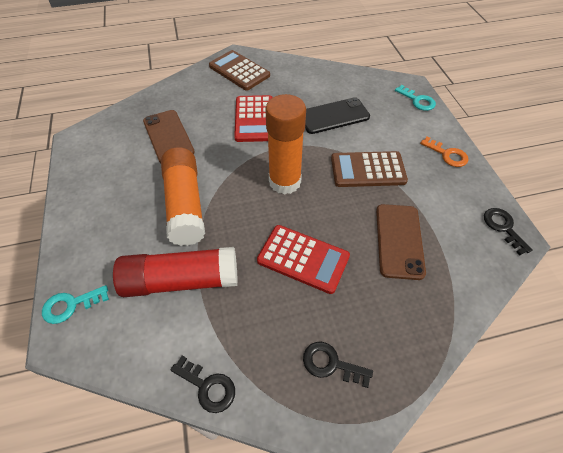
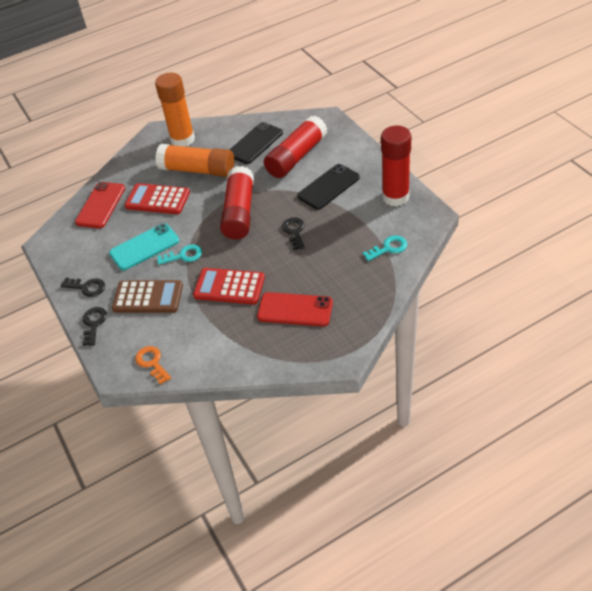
black phone: 1 -> 2
brown calculator: 2 -> 1
brown phone: 2 -> 0
red glue stick: 1 -> 3
red phone: 0 -> 2
turquoise phone: 0 -> 1

